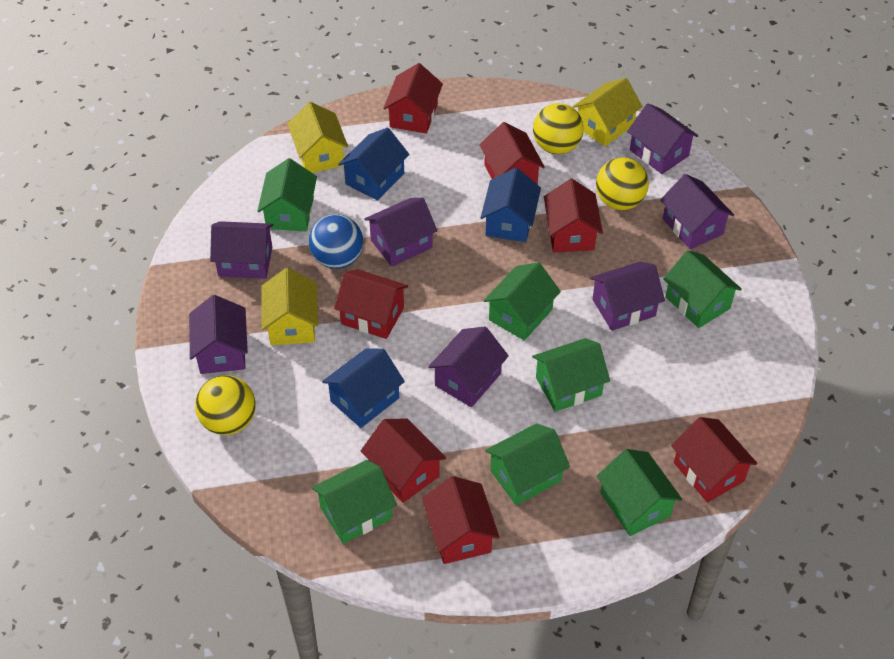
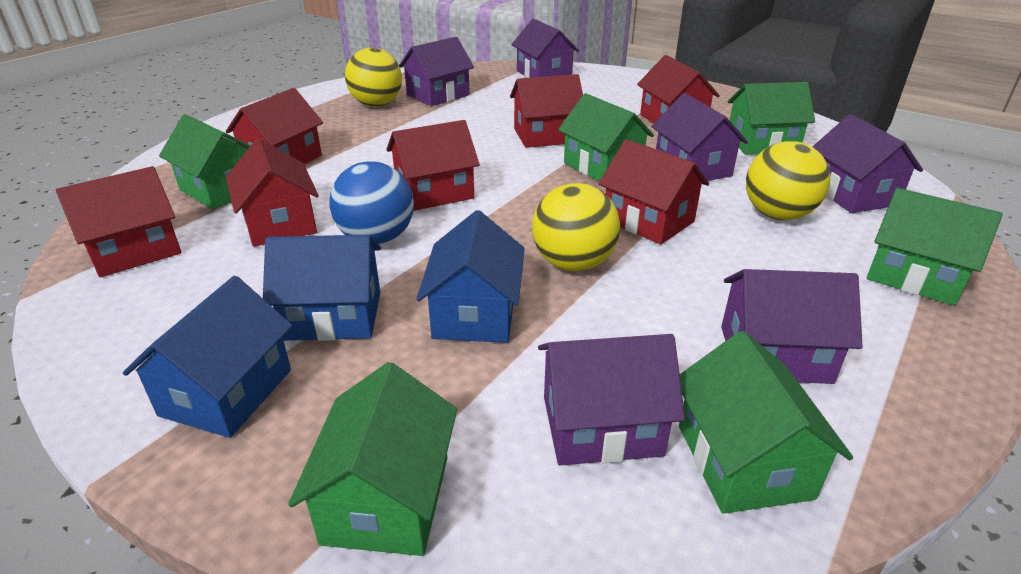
green house: 7 -> 6
purple house: 7 -> 6
yellow house: 3 -> 0

